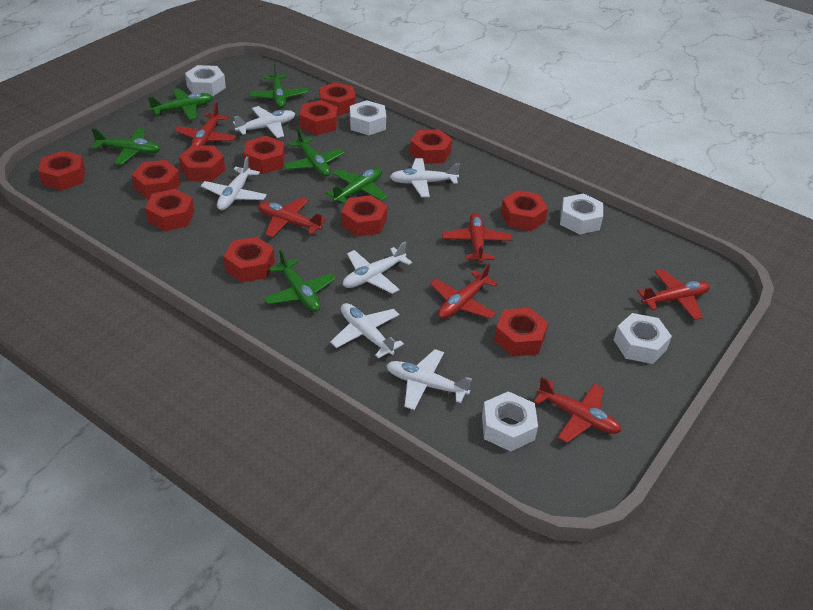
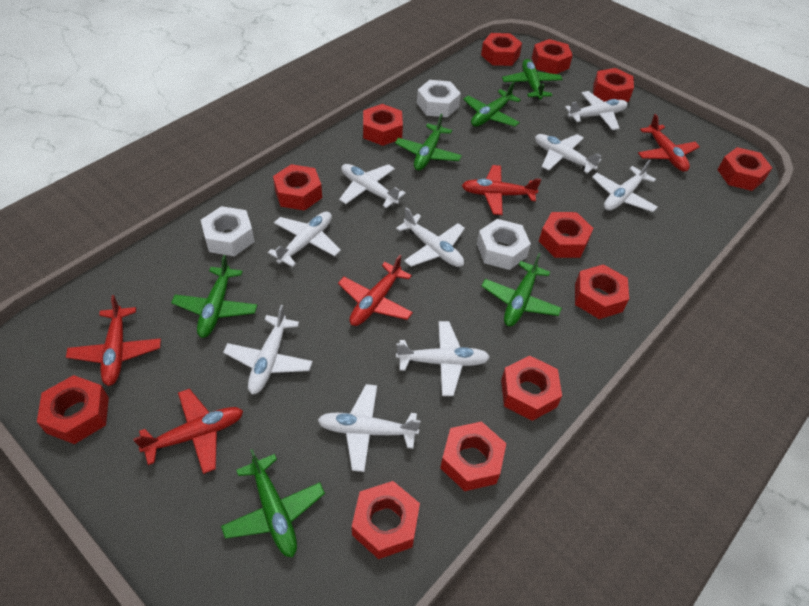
red plane: 6 -> 5
white nut: 5 -> 3
white plane: 6 -> 9

